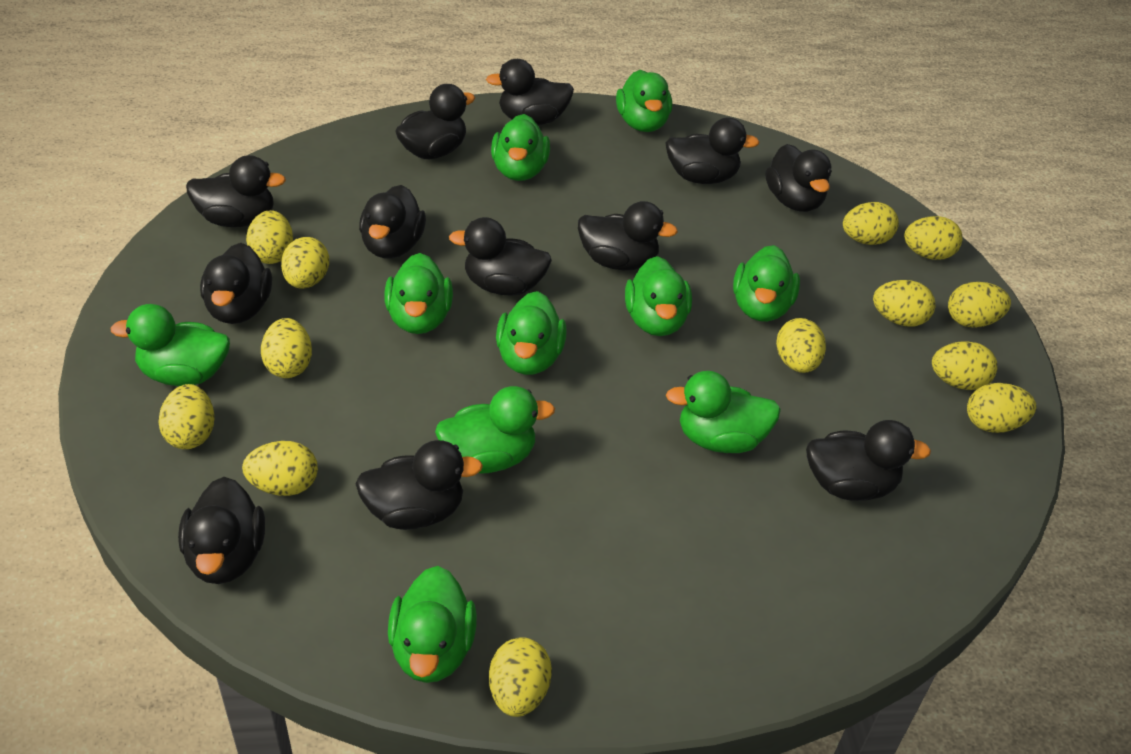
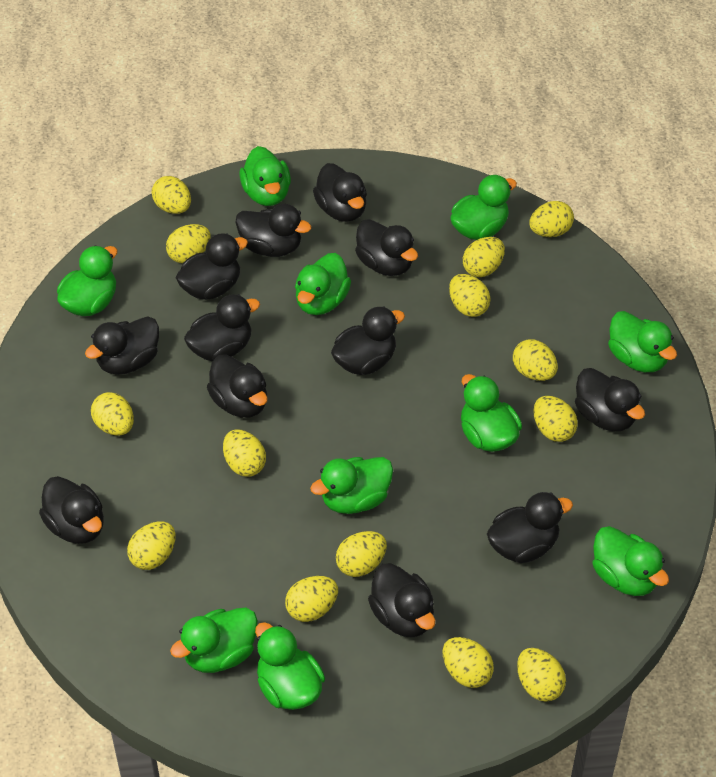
yellow egg: 13 -> 14

